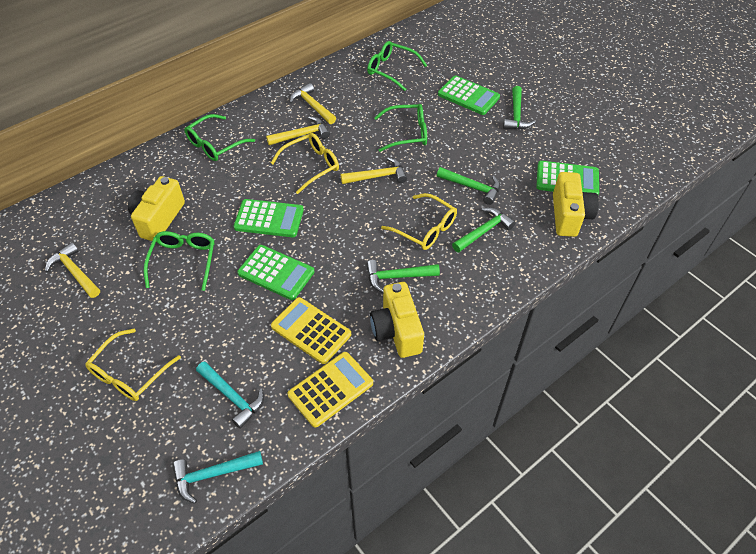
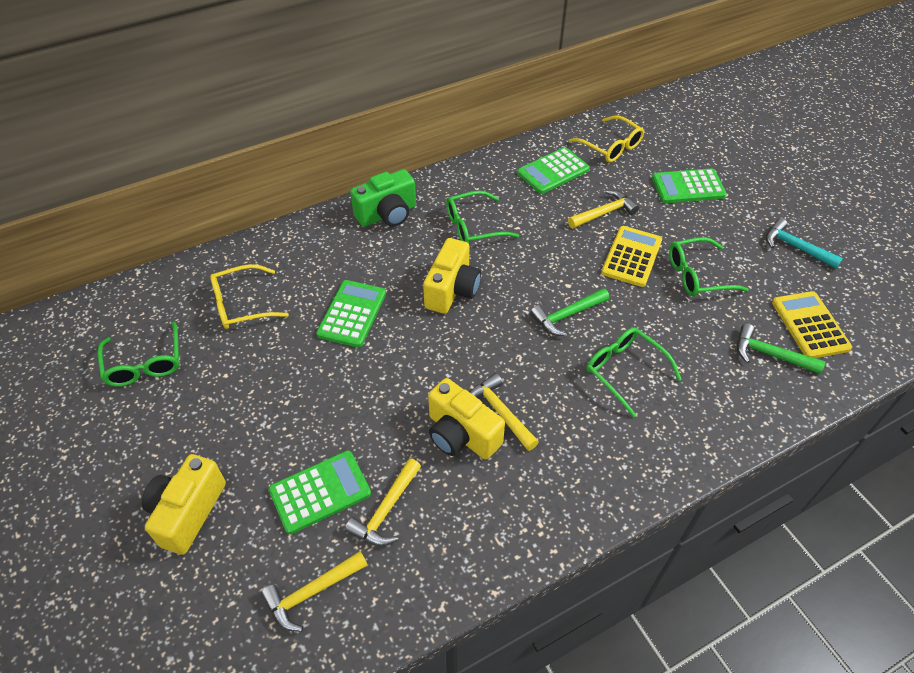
green camera: 0 -> 1
green hammer: 4 -> 2
turquoise hammer: 2 -> 1
yellow glasses: 3 -> 2

